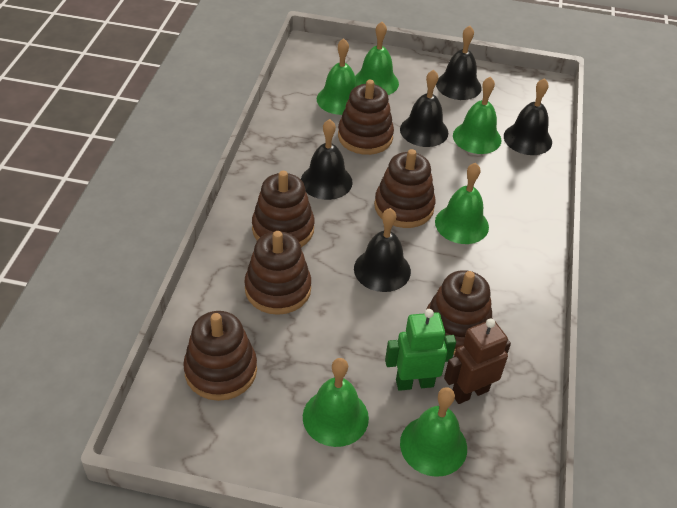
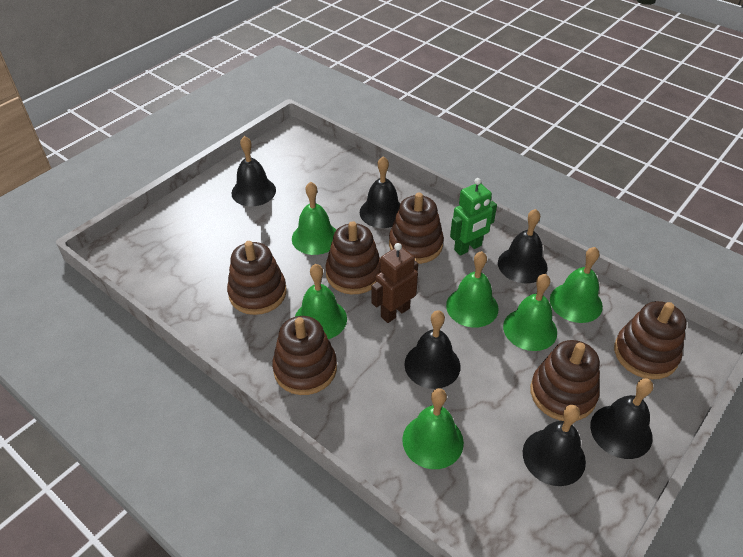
black bell: 5 -> 6

